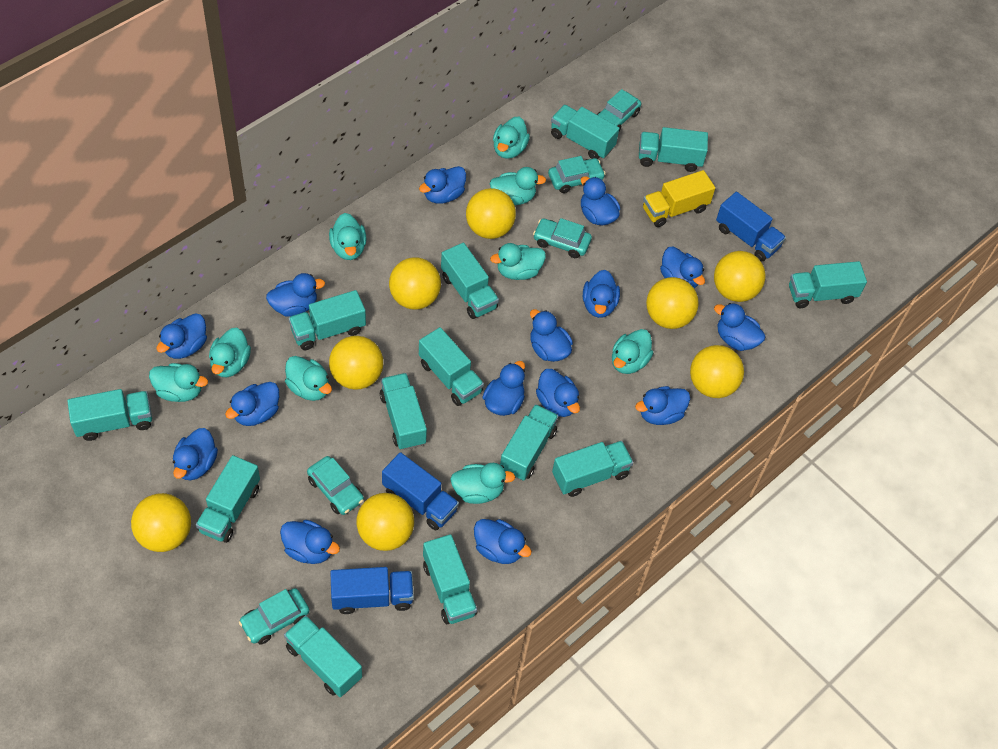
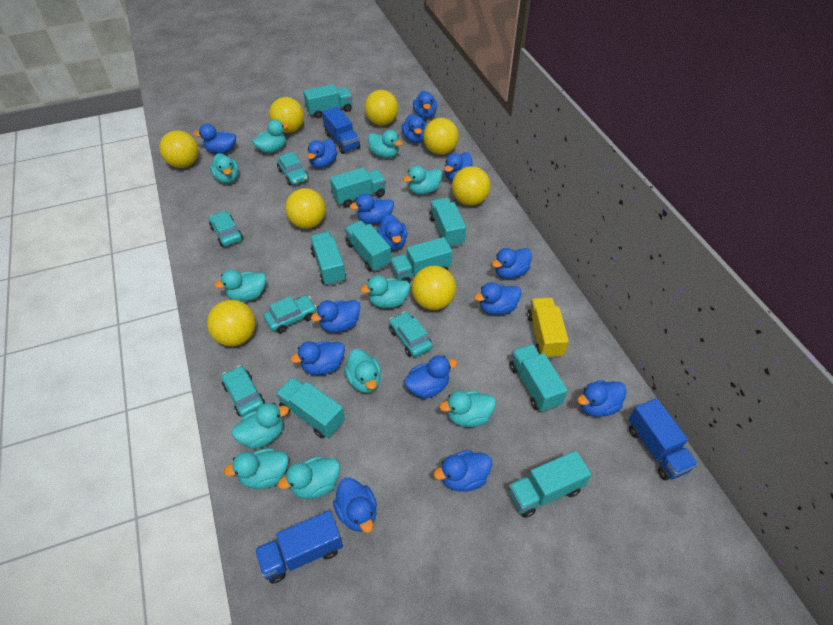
turquoise duck: 9 -> 11
turquoise truck: 13 -> 9

